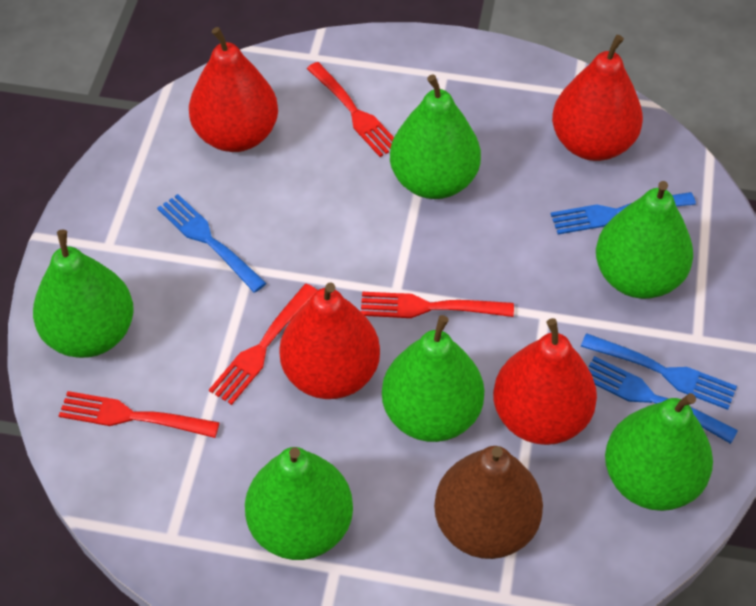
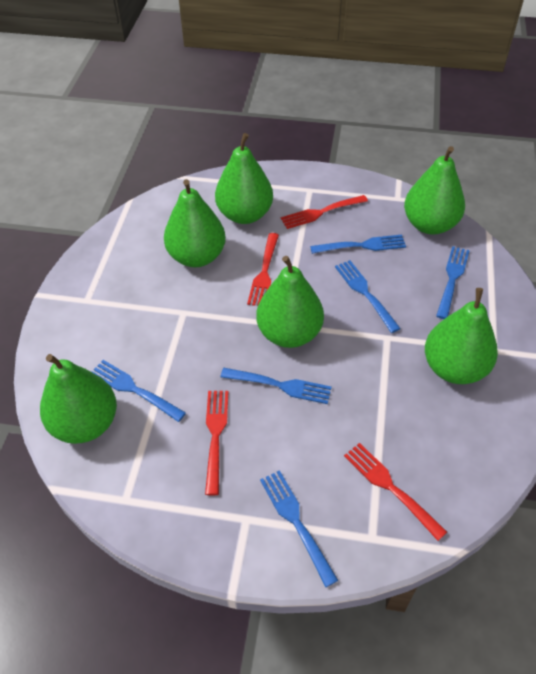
blue fork: 4 -> 6
brown pear: 1 -> 0
red pear: 4 -> 0

